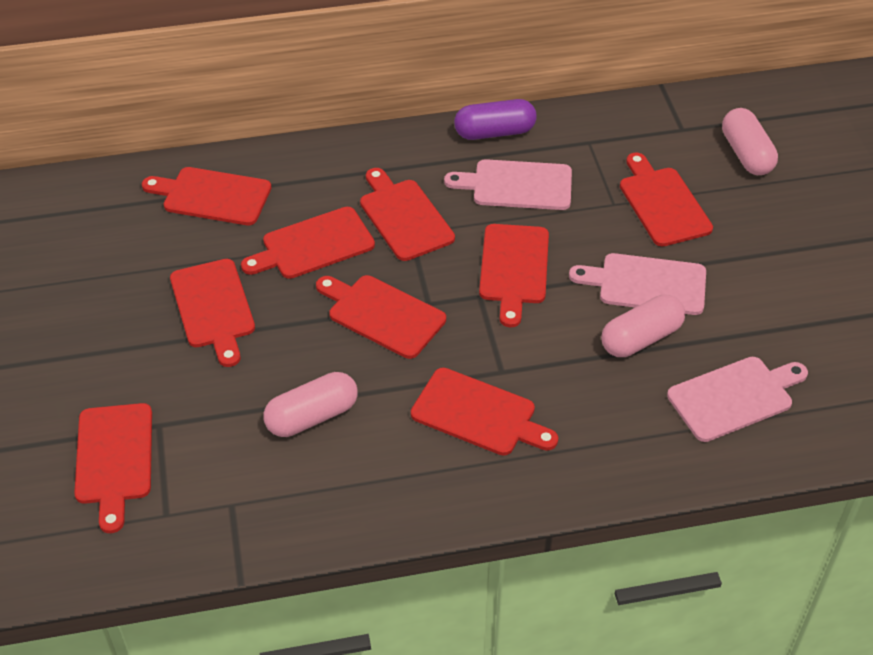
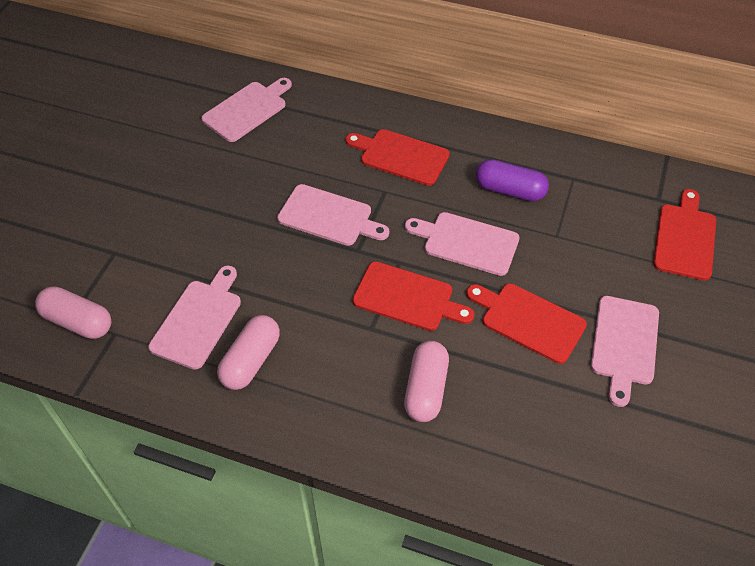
pink cutting board: 3 -> 5
red cutting board: 9 -> 4

